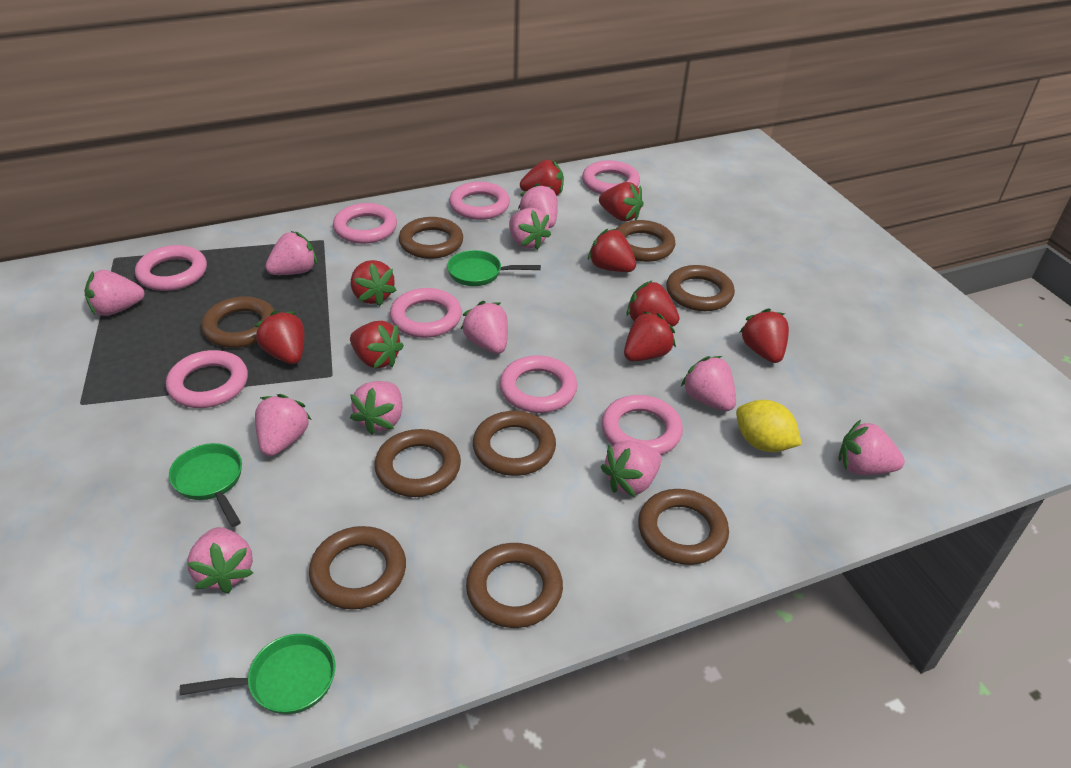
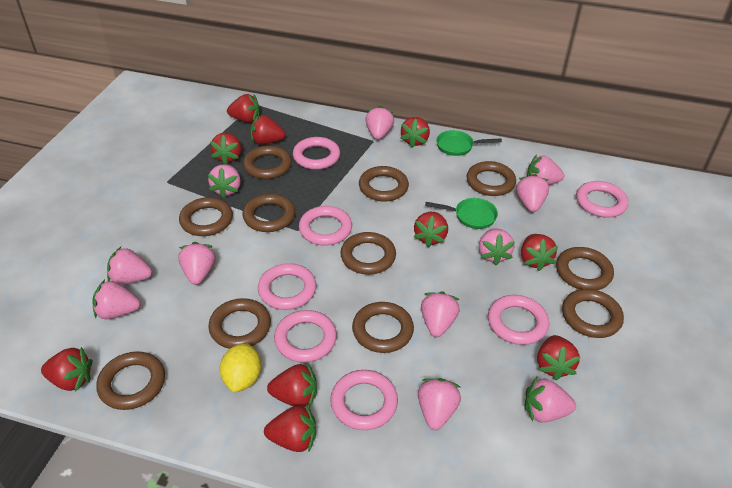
brown ring: 9 -> 11
green pan: 3 -> 2
pink ring: 8 -> 7
red strawberry: 9 -> 10

